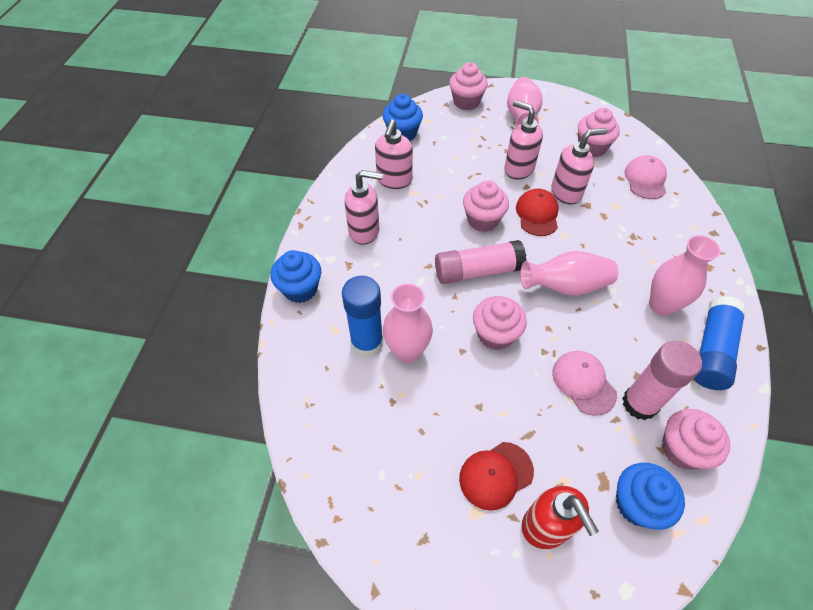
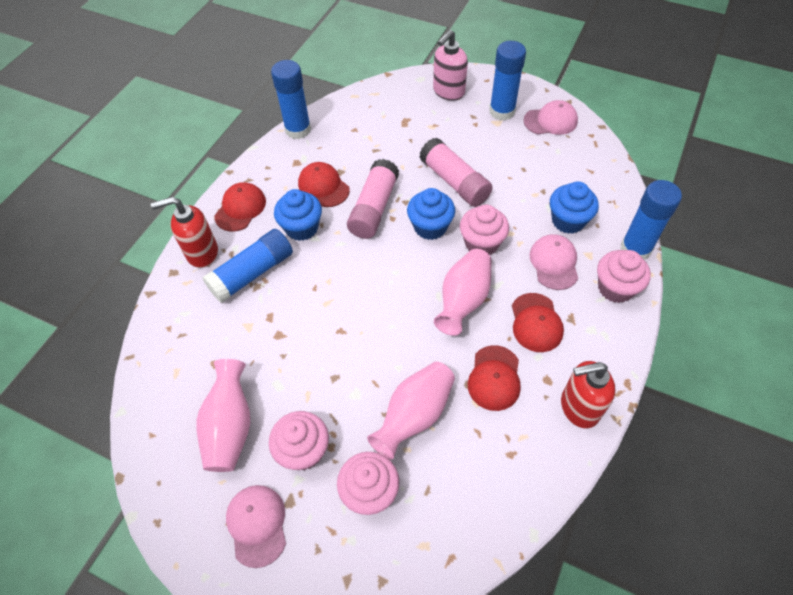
blue glue stick: 2 -> 4
pink cap: 2 -> 3
pink cupcake: 5 -> 4
pink soap dispenser: 4 -> 1
pink vase: 4 -> 3
red cap: 2 -> 4
red soap dispenser: 1 -> 2

